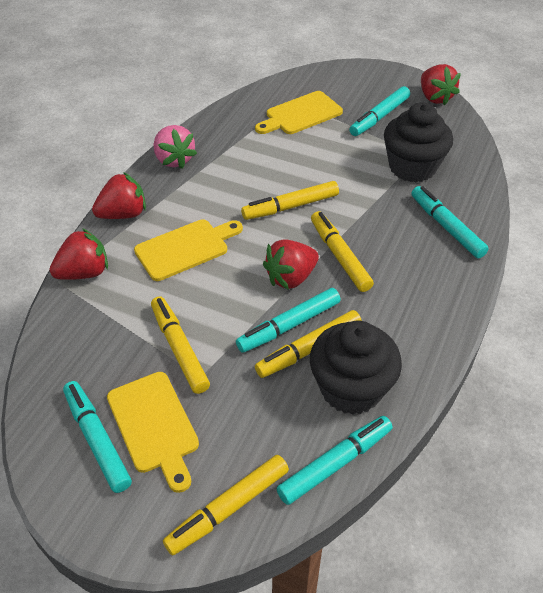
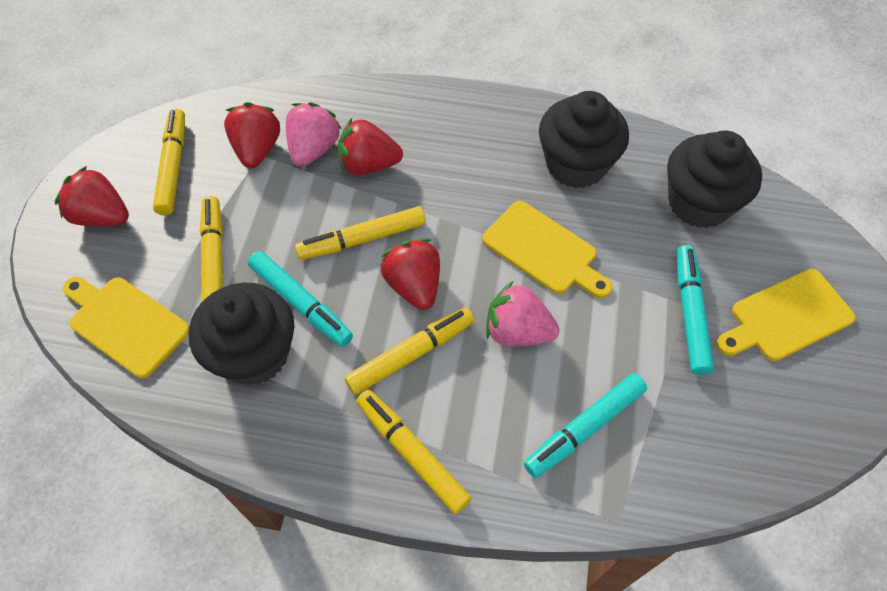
black cupcake: 2 -> 3
pink strawberry: 1 -> 2
turquoise marker: 5 -> 3

